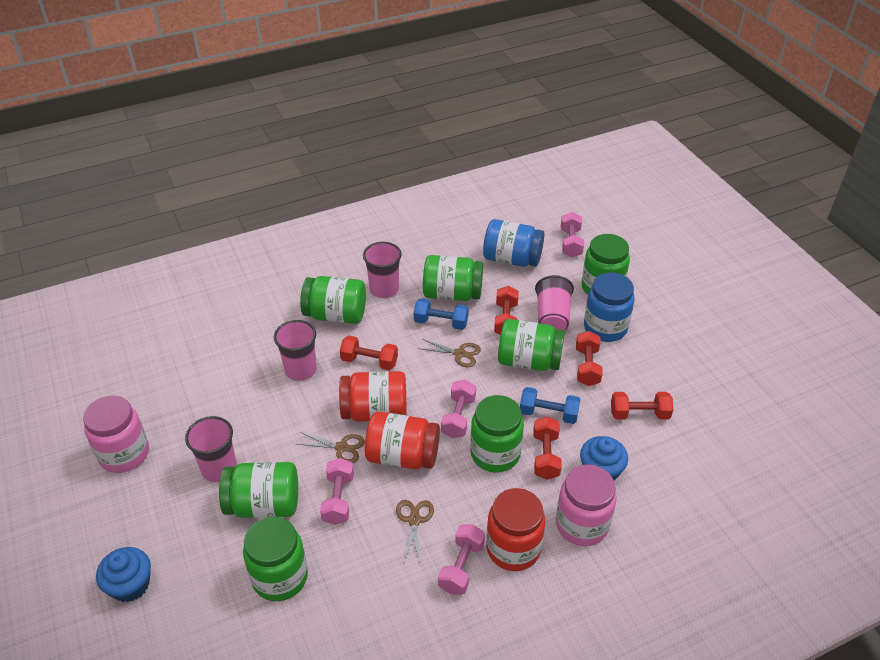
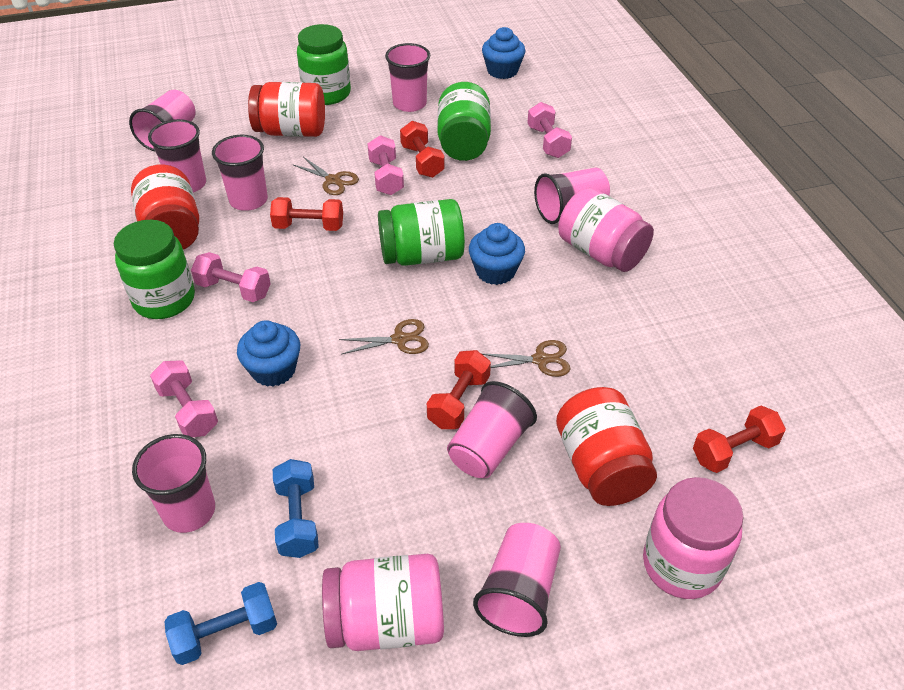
blue cupcake: 2 -> 3
blue jar: 2 -> 0
green jar: 7 -> 4
pink cup: 4 -> 8
pink jar: 2 -> 3
red dumbbell: 5 -> 4

